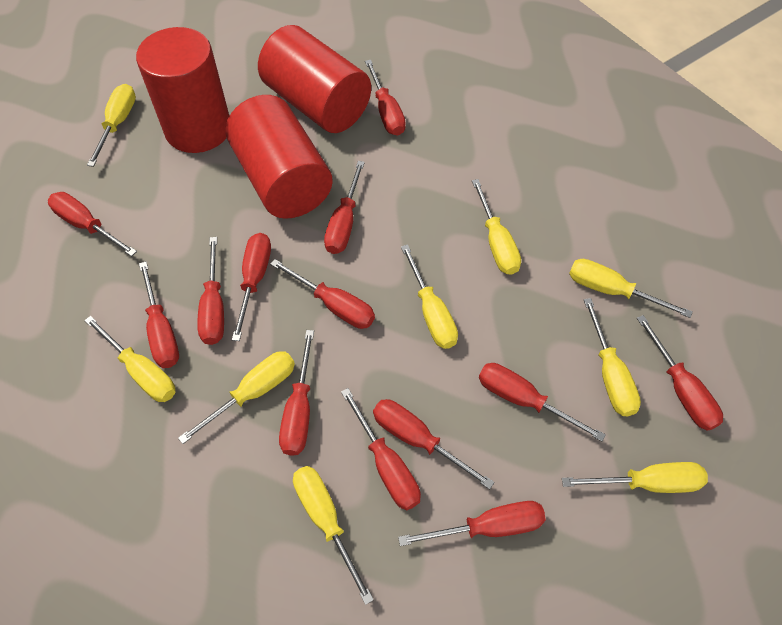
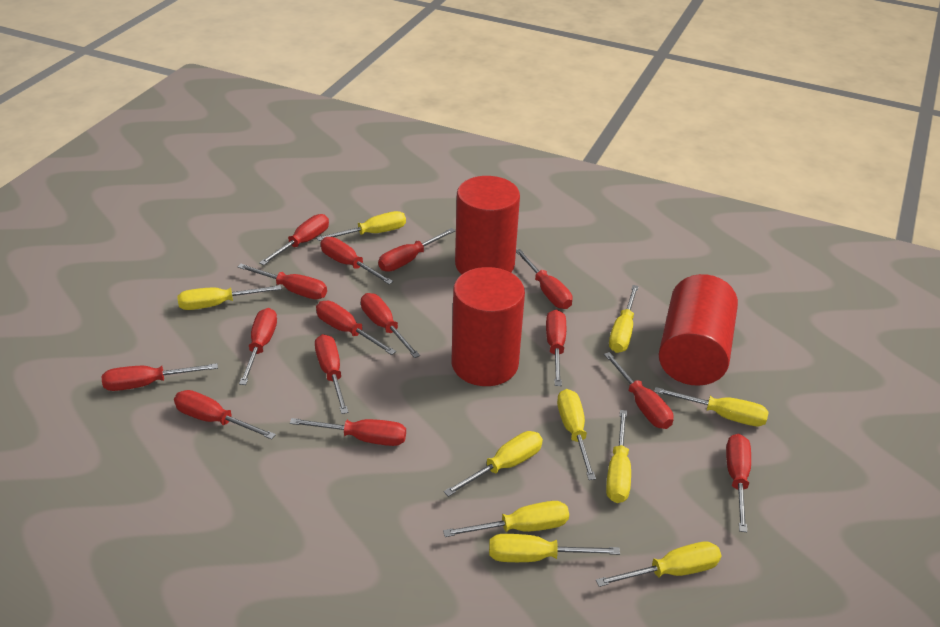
red screwdriver: 13 -> 15
yellow screwdriver: 9 -> 10

